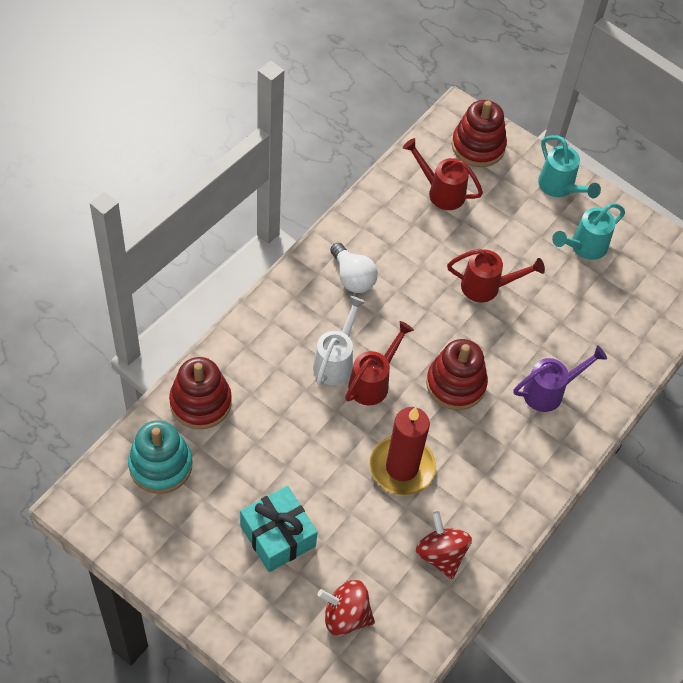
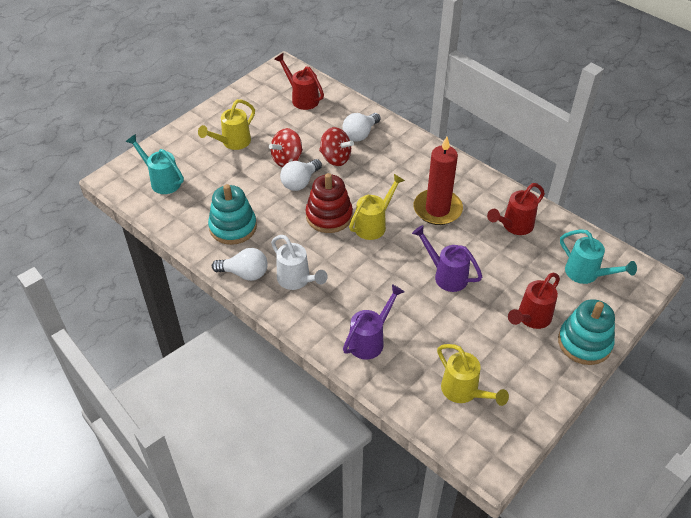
purple watering can: 1 -> 2
red stacking toy: 3 -> 1
turquoise gift: 1 -> 0
turquoise stacking toy: 1 -> 2
white light bulb: 1 -> 3
yellow watering can: 0 -> 3

